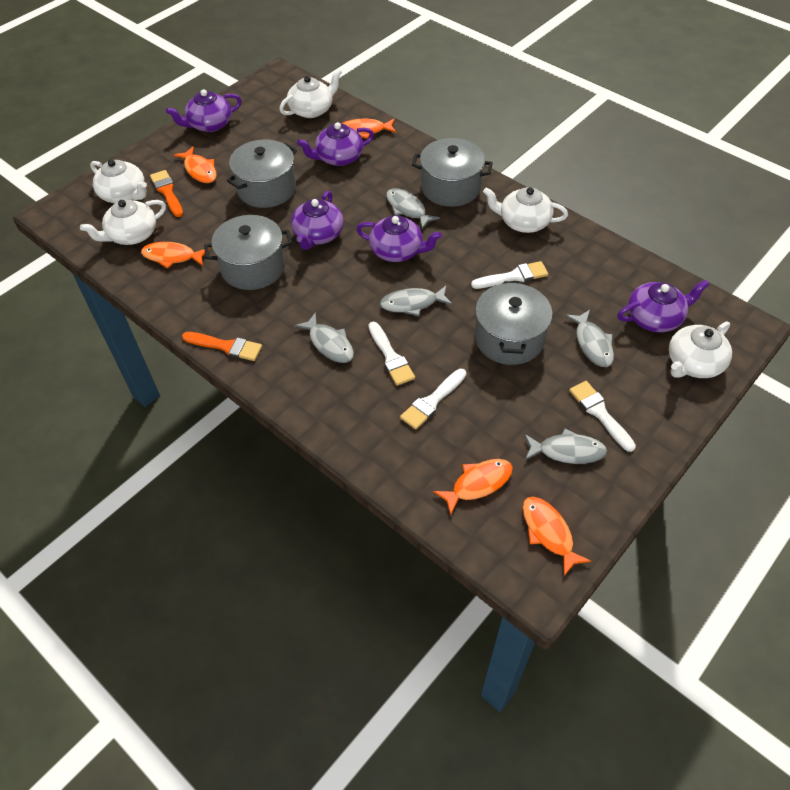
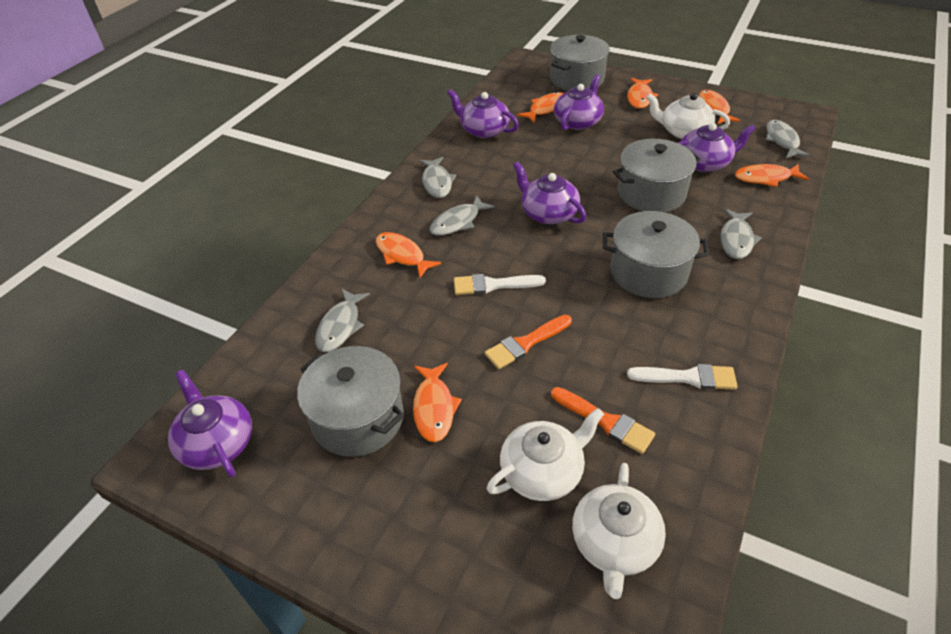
orange fish: 5 -> 6
white brush: 4 -> 2
white teapot: 5 -> 3

